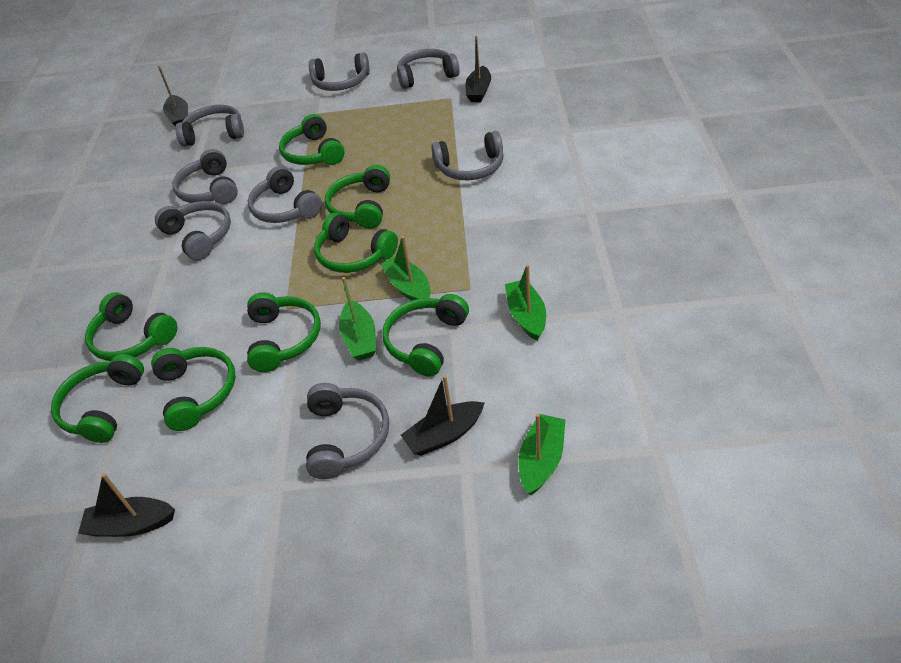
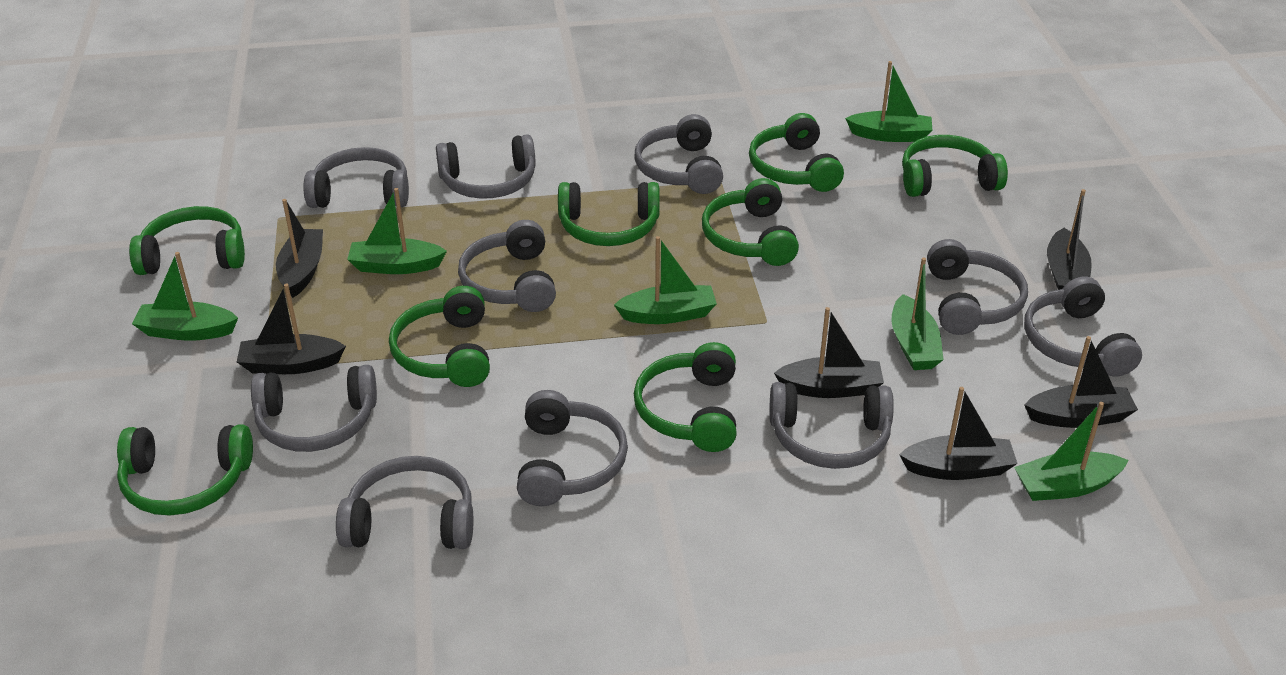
black boat: 4 -> 6
green boat: 4 -> 6
grey headphones: 8 -> 10

